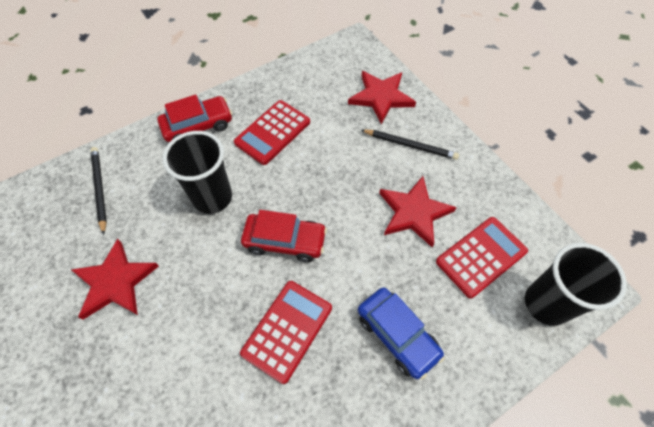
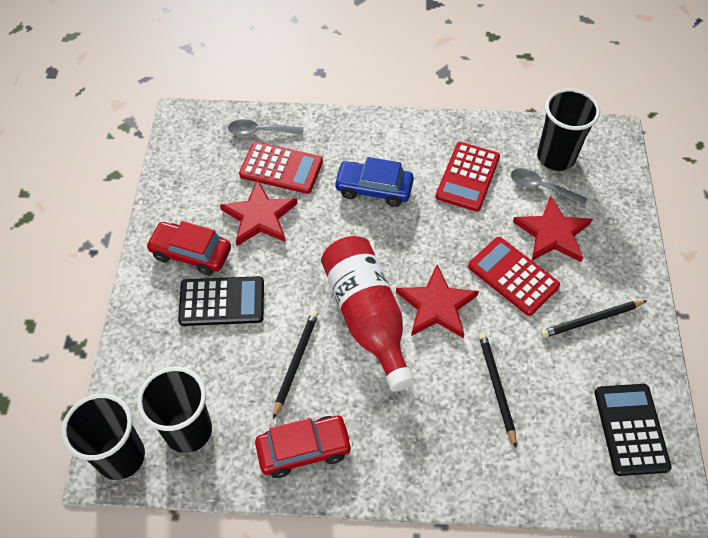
black calculator: 0 -> 2
black cup: 2 -> 3
black pencil: 2 -> 3
grey spoon: 0 -> 2
red bottle: 0 -> 1

